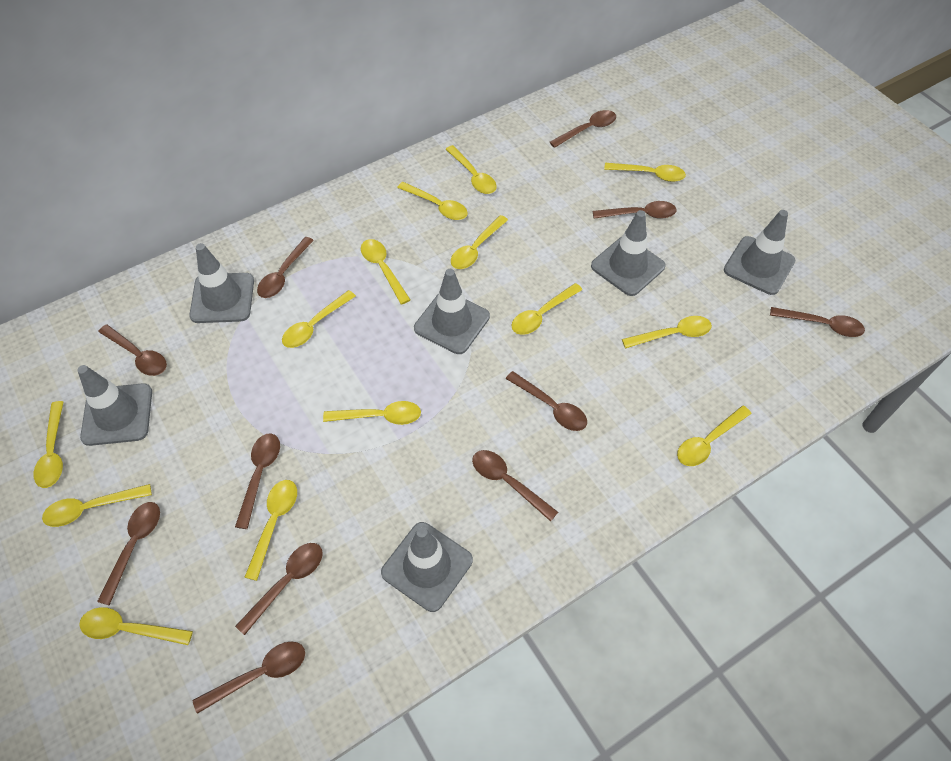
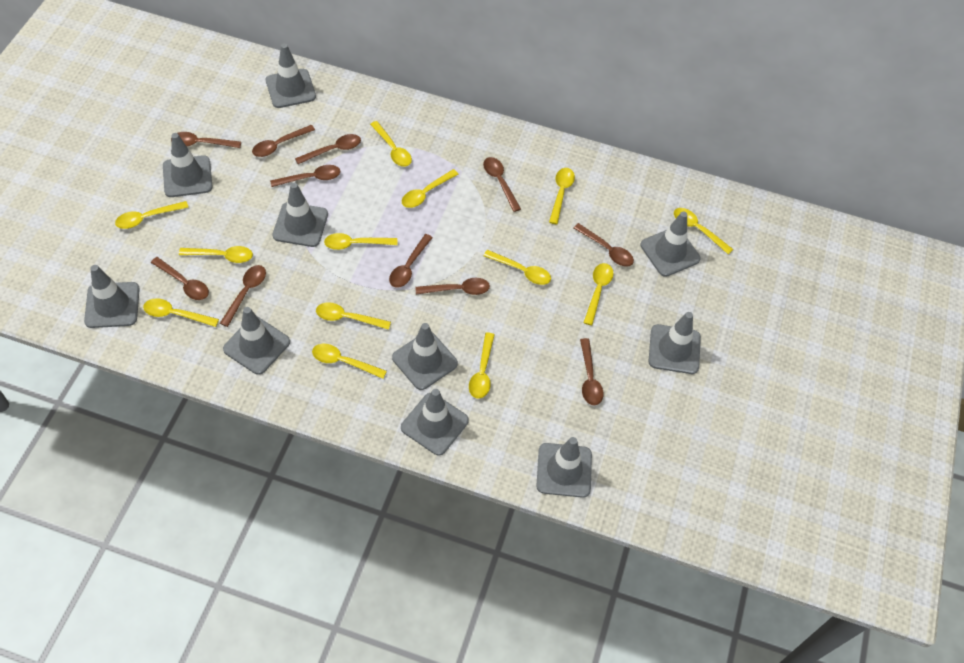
grey traffic cone: 6 -> 10
yellow spoon: 14 -> 13

